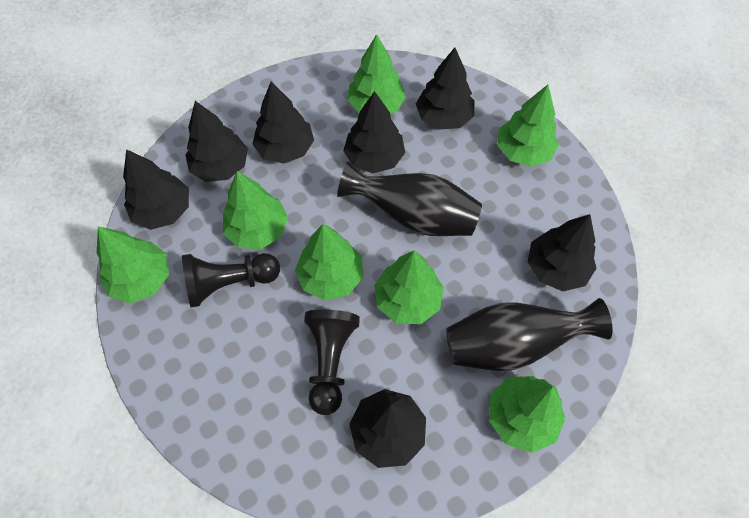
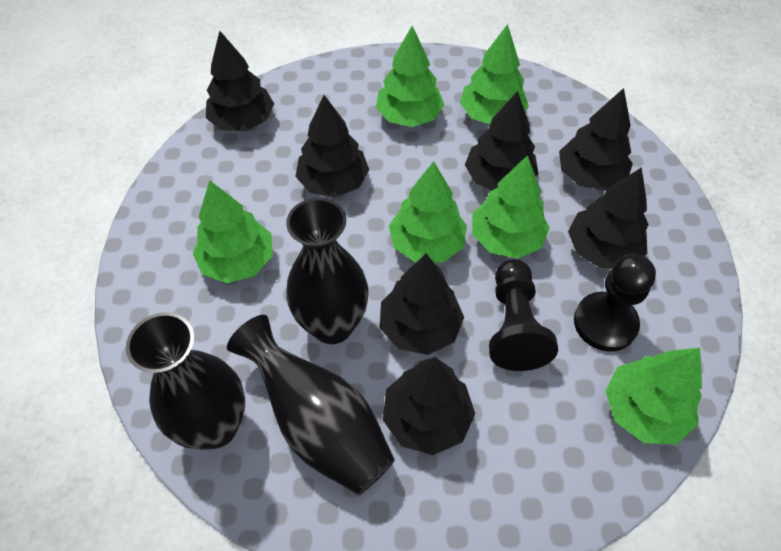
black vase: 2 -> 3
green tree: 7 -> 6

